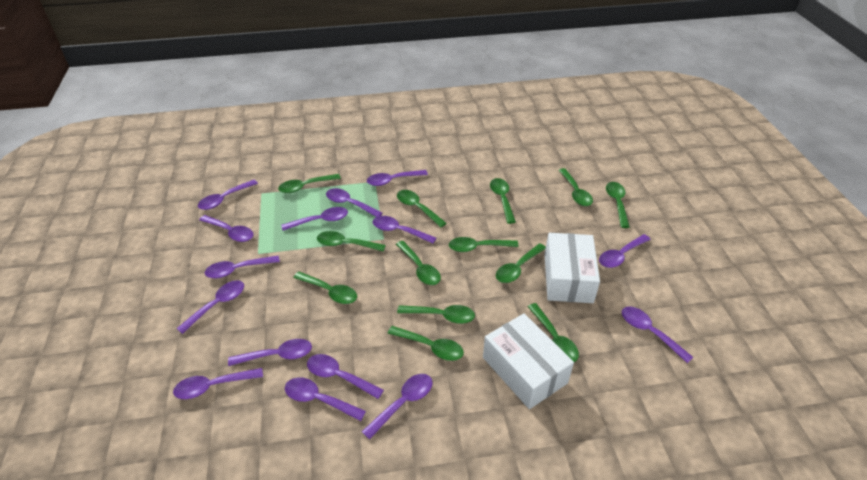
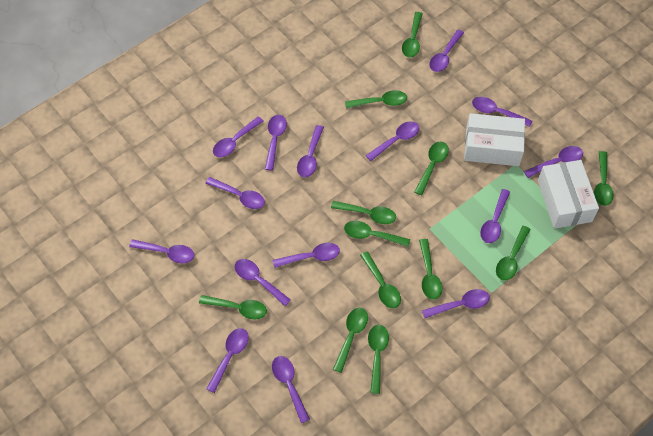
green spoon: 13 -> 12

